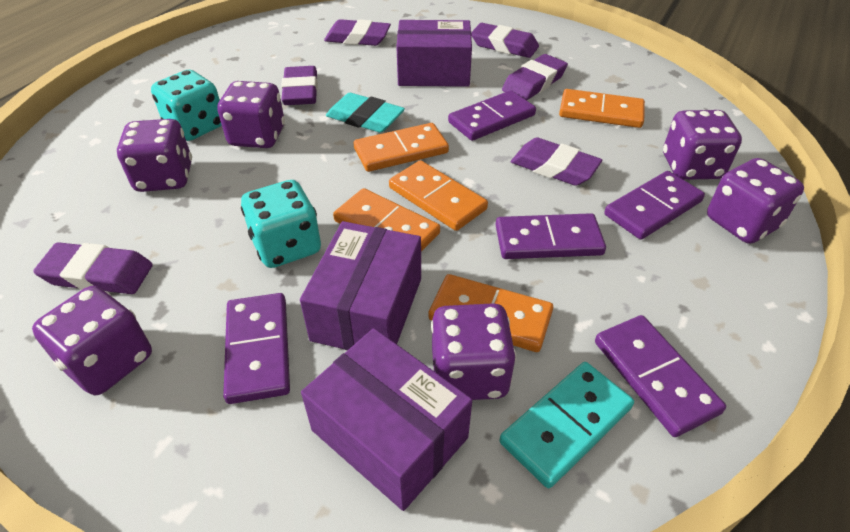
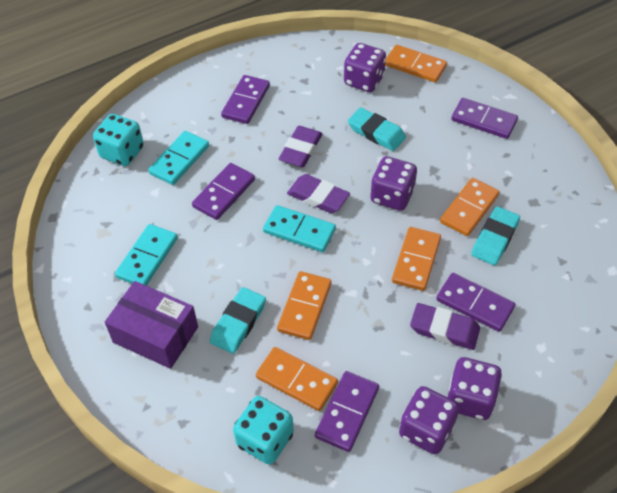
purple box: 3 -> 1
purple dice: 6 -> 4
purple eraser: 6 -> 3
turquoise domino: 1 -> 3
turquoise eraser: 1 -> 3

